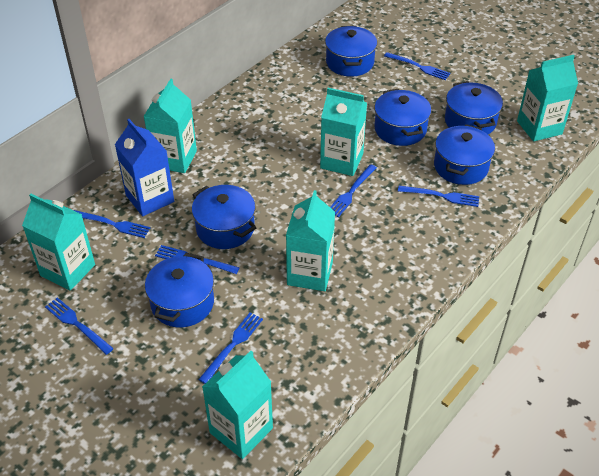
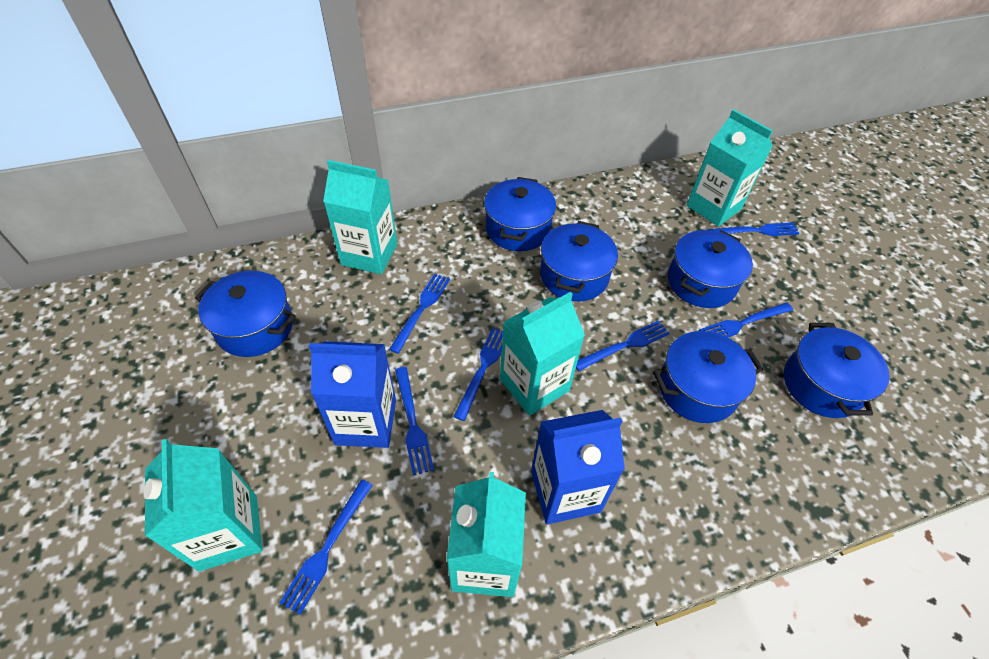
blue carton: 1 -> 2
turquoise carton: 6 -> 5

